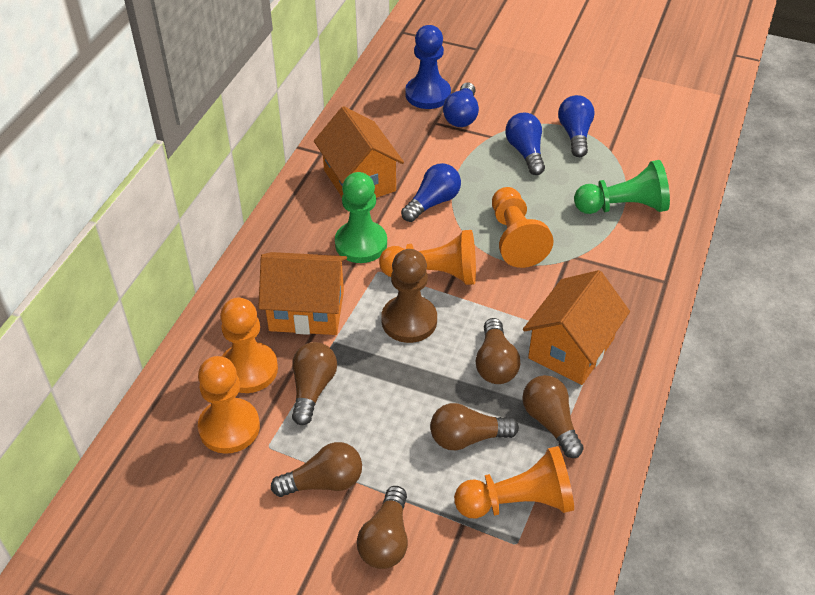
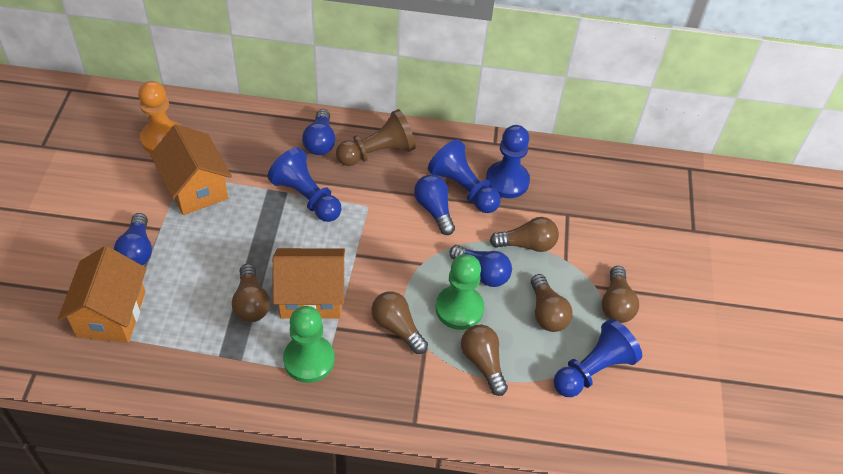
blue pawn: 1 -> 4
orange pawn: 5 -> 1

